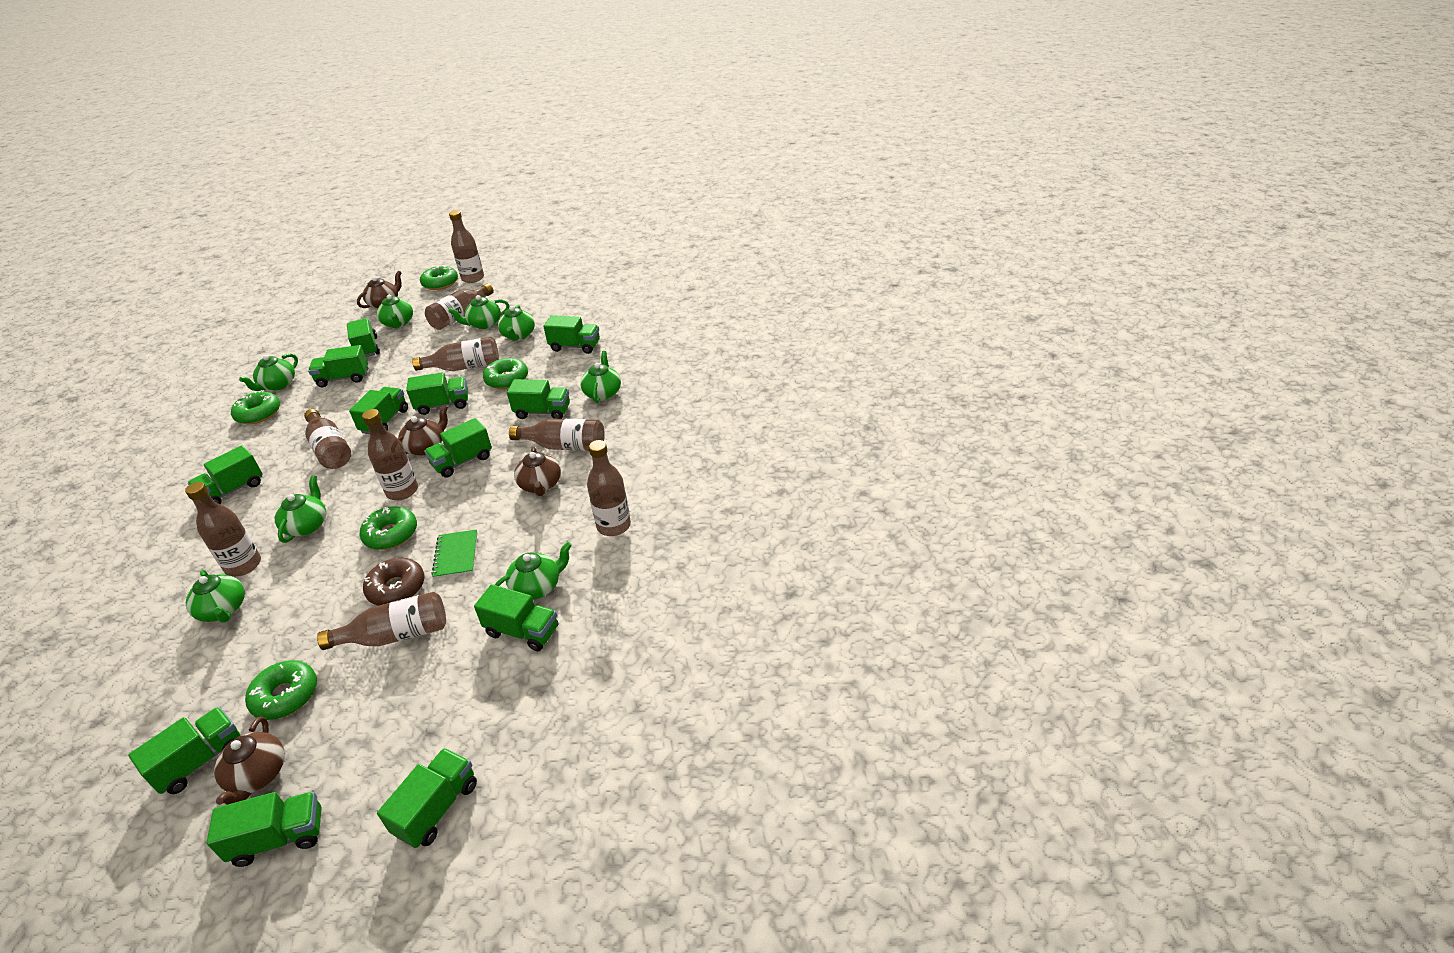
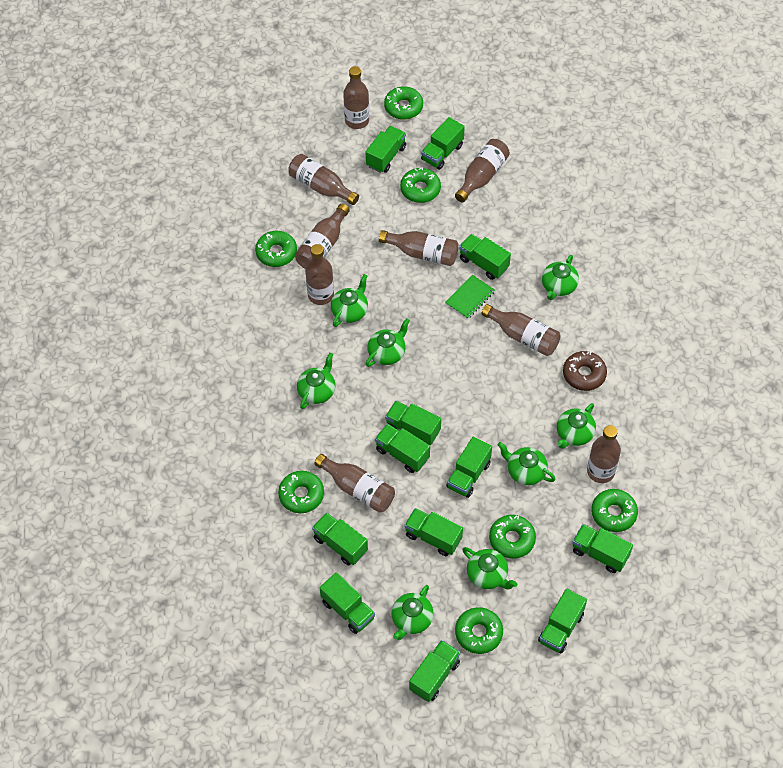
brown teapot: 4 -> 0
green donut: 5 -> 7

